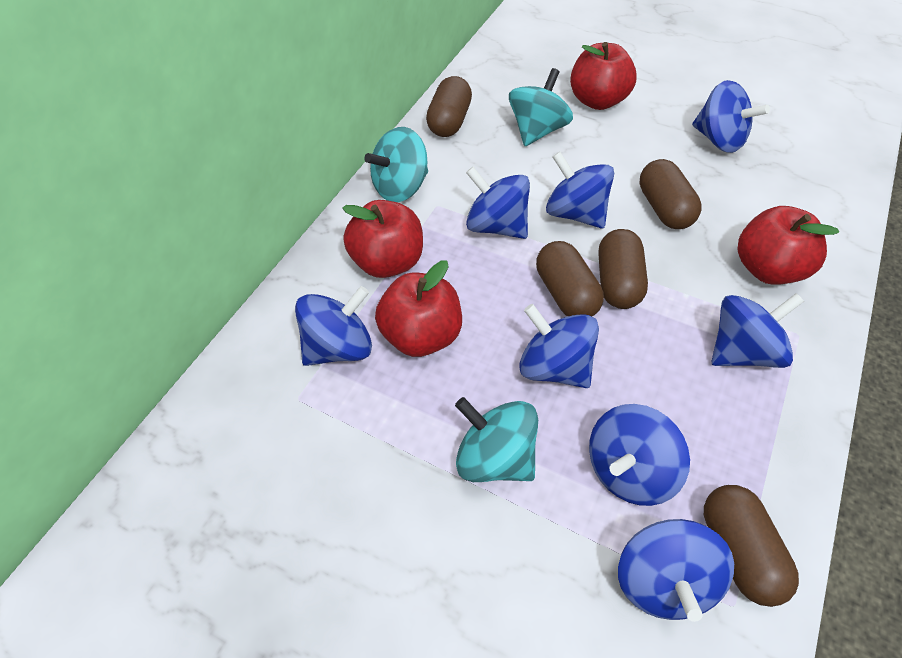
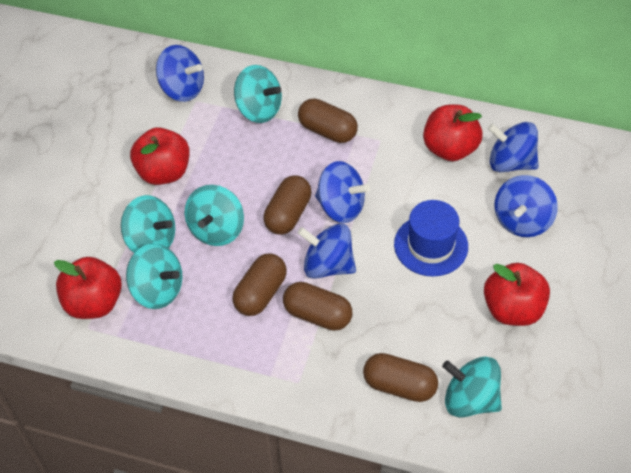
blue hat: 0 -> 1
blue spinning top: 8 -> 5
turquoise spinning top: 3 -> 5

